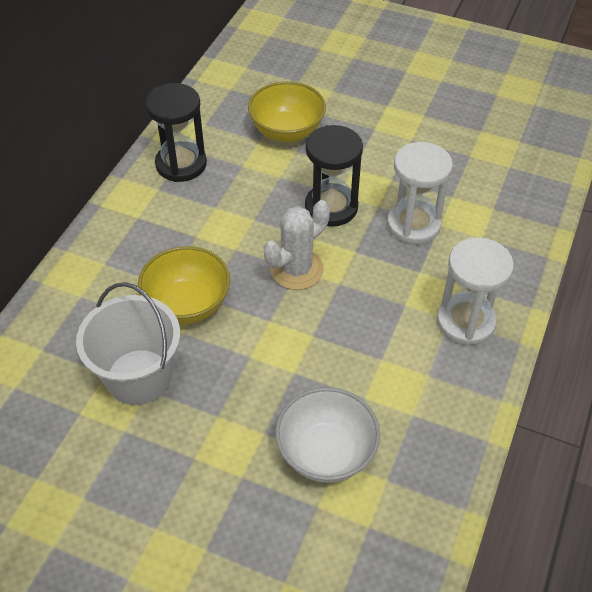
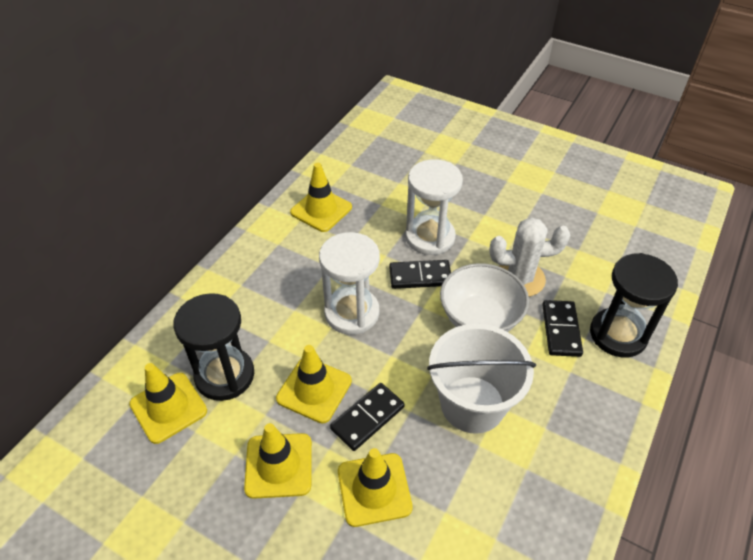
black domino: 0 -> 3
yellow bowl: 2 -> 0
yellow traffic cone: 0 -> 5

